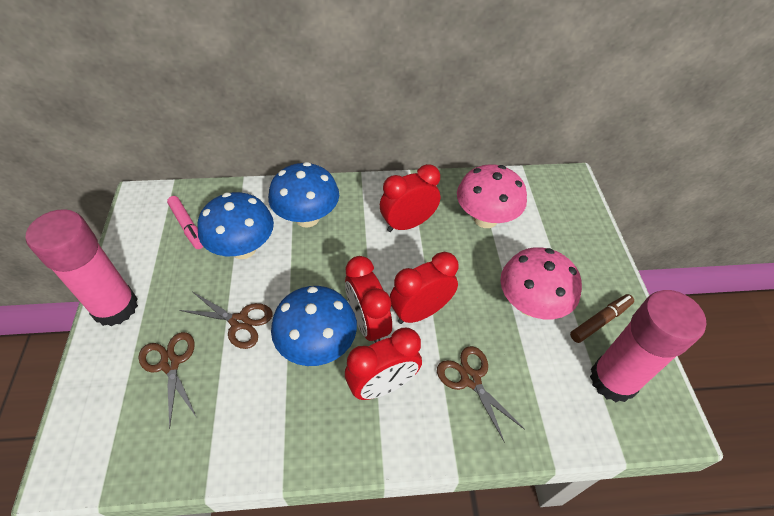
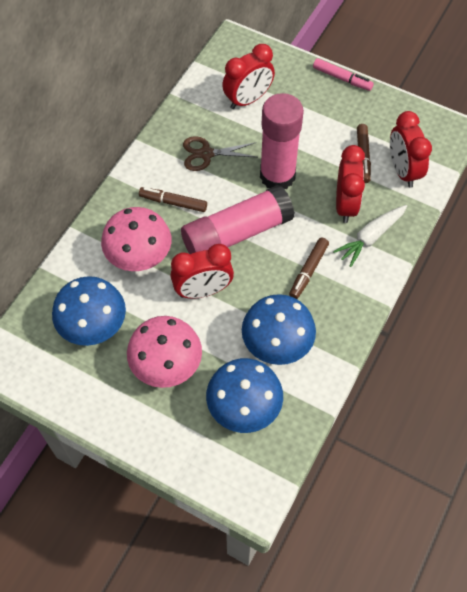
brown marker: 1 -> 3
brown scissors: 3 -> 1
white carrot: 0 -> 1

